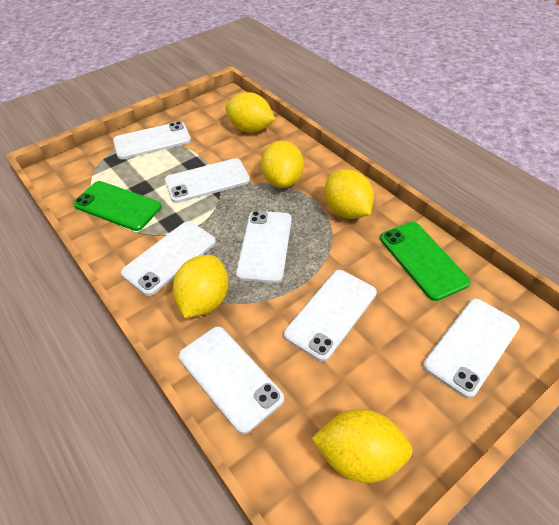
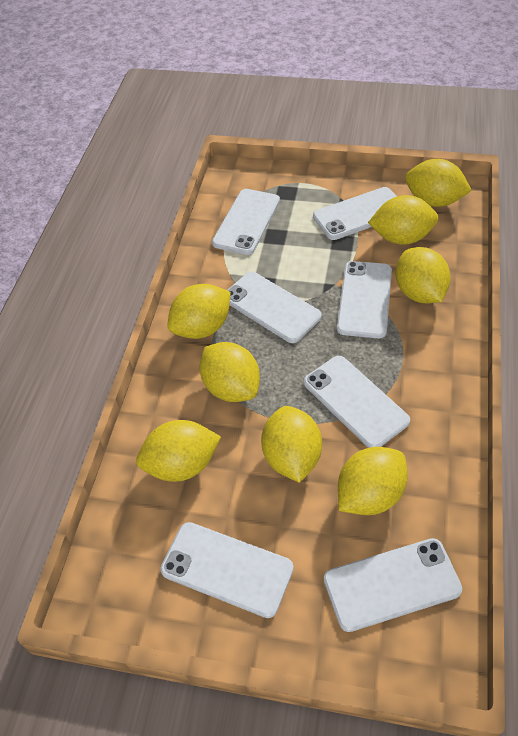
green phone: 2 -> 0
yellow lemon: 5 -> 8

